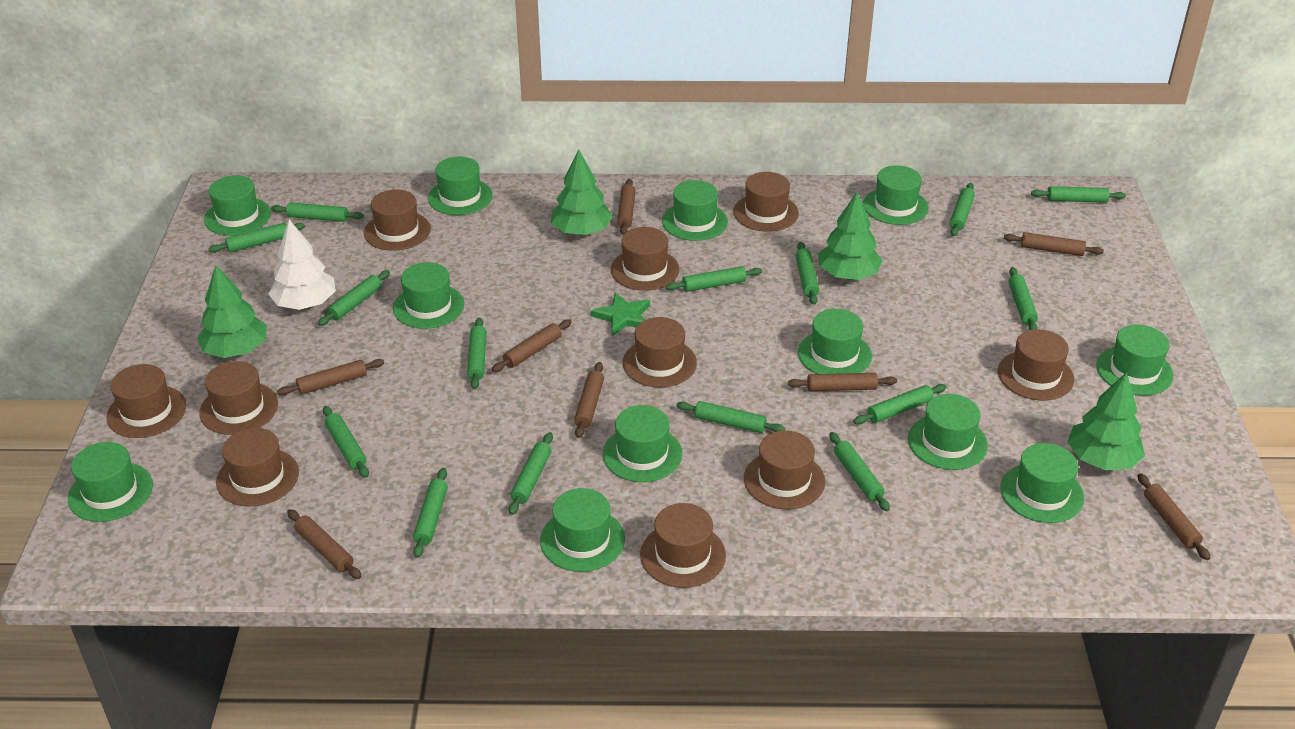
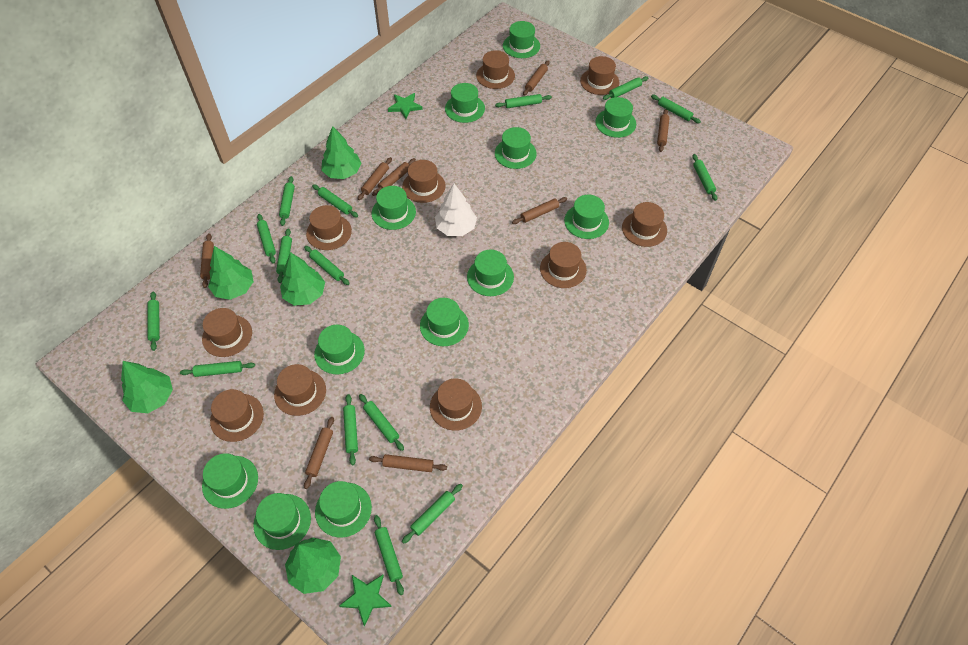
green star: 1 -> 2
green tree: 4 -> 5

